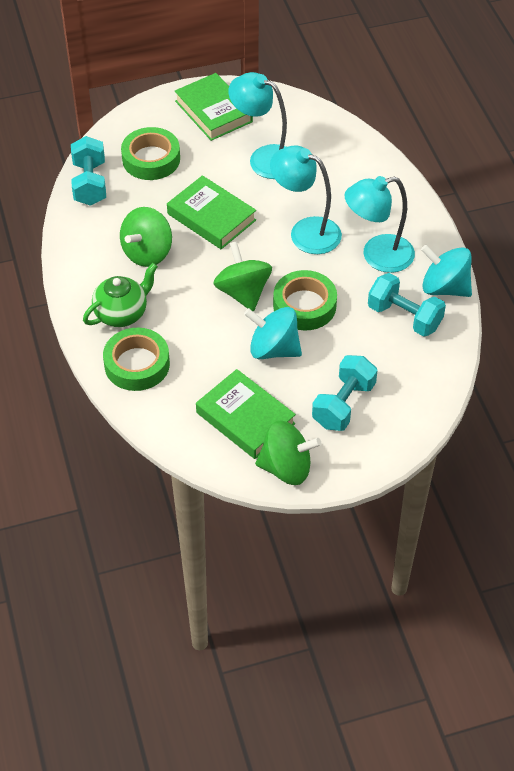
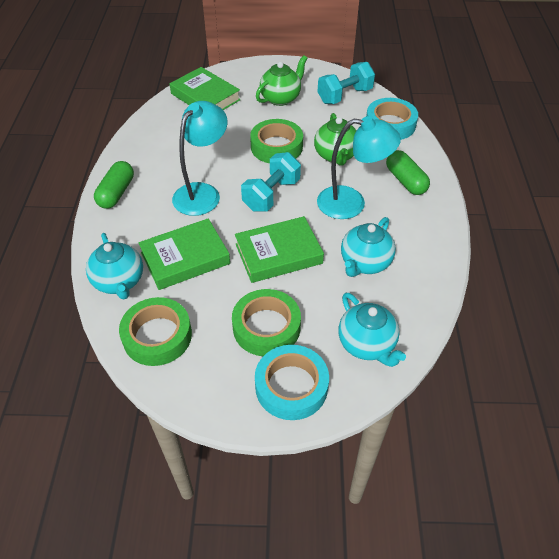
green capsule: 0 -> 2
green spinning top: 3 -> 0
green teapot: 1 -> 2
turquoise dumbbell: 3 -> 2
turquoise lamp: 3 -> 2
turquoise spinning top: 2 -> 0
turquoise tape: 0 -> 2
turquoise teapot: 0 -> 3

